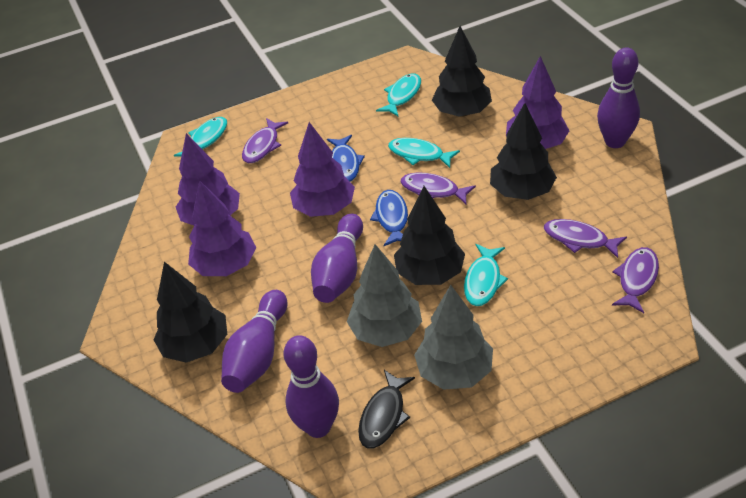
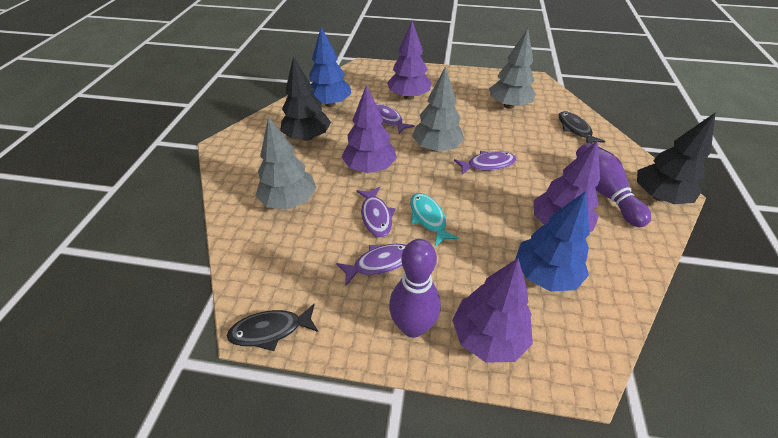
black fish: 1 -> 2
black tree: 4 -> 2
blue fish: 2 -> 0
blue tree: 0 -> 2
grey tree: 2 -> 3
purple bowling pin: 4 -> 2
turquoise fish: 4 -> 1

